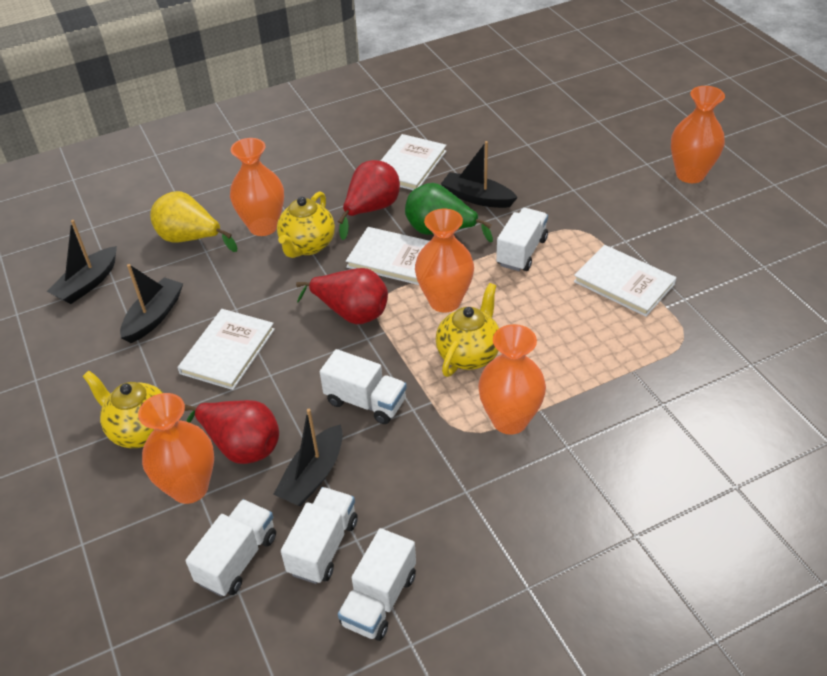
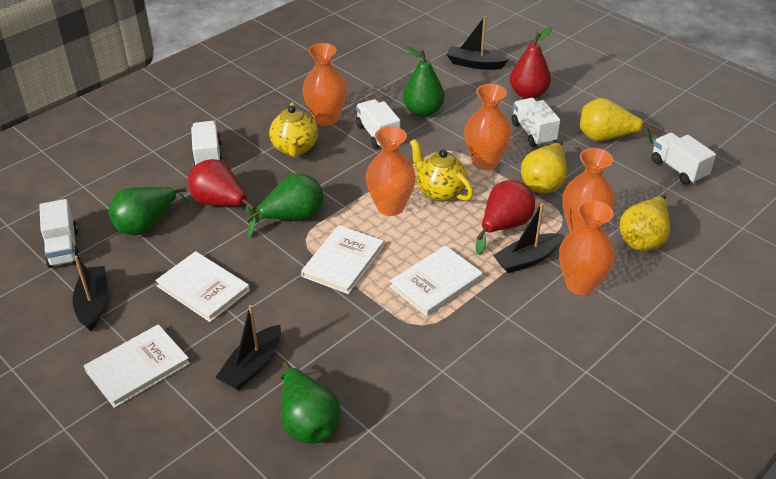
green pear: 1 -> 4
yellow pear: 1 -> 3
yellow teapot: 3 -> 2

